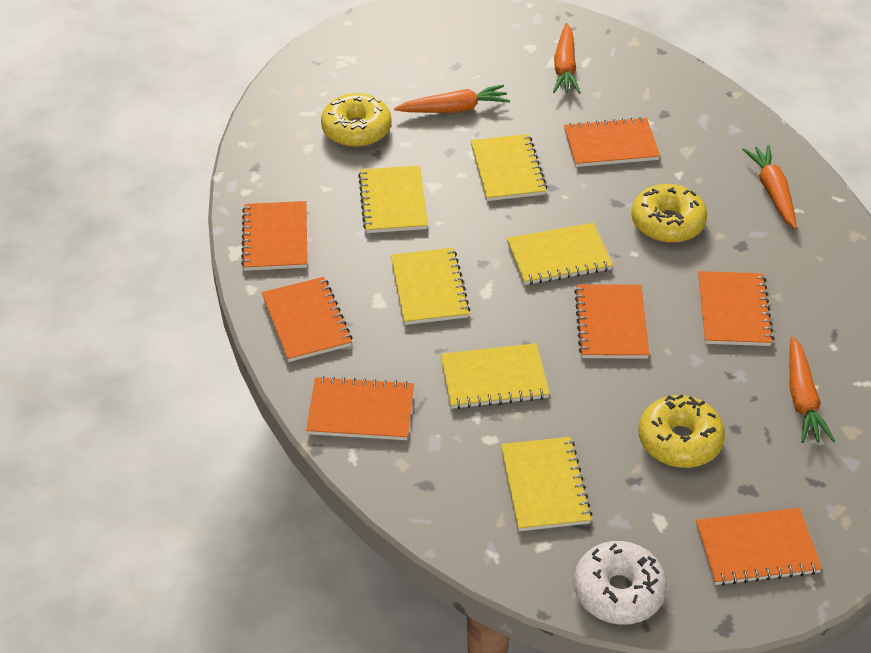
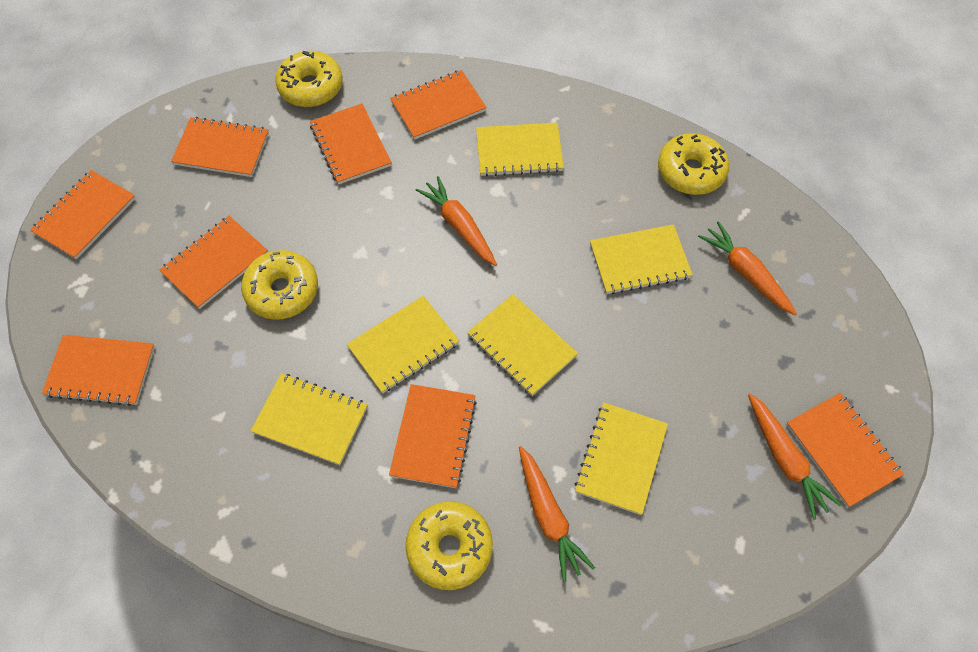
orange notebook: 7 -> 8
white donut: 1 -> 0
yellow donut: 3 -> 4

